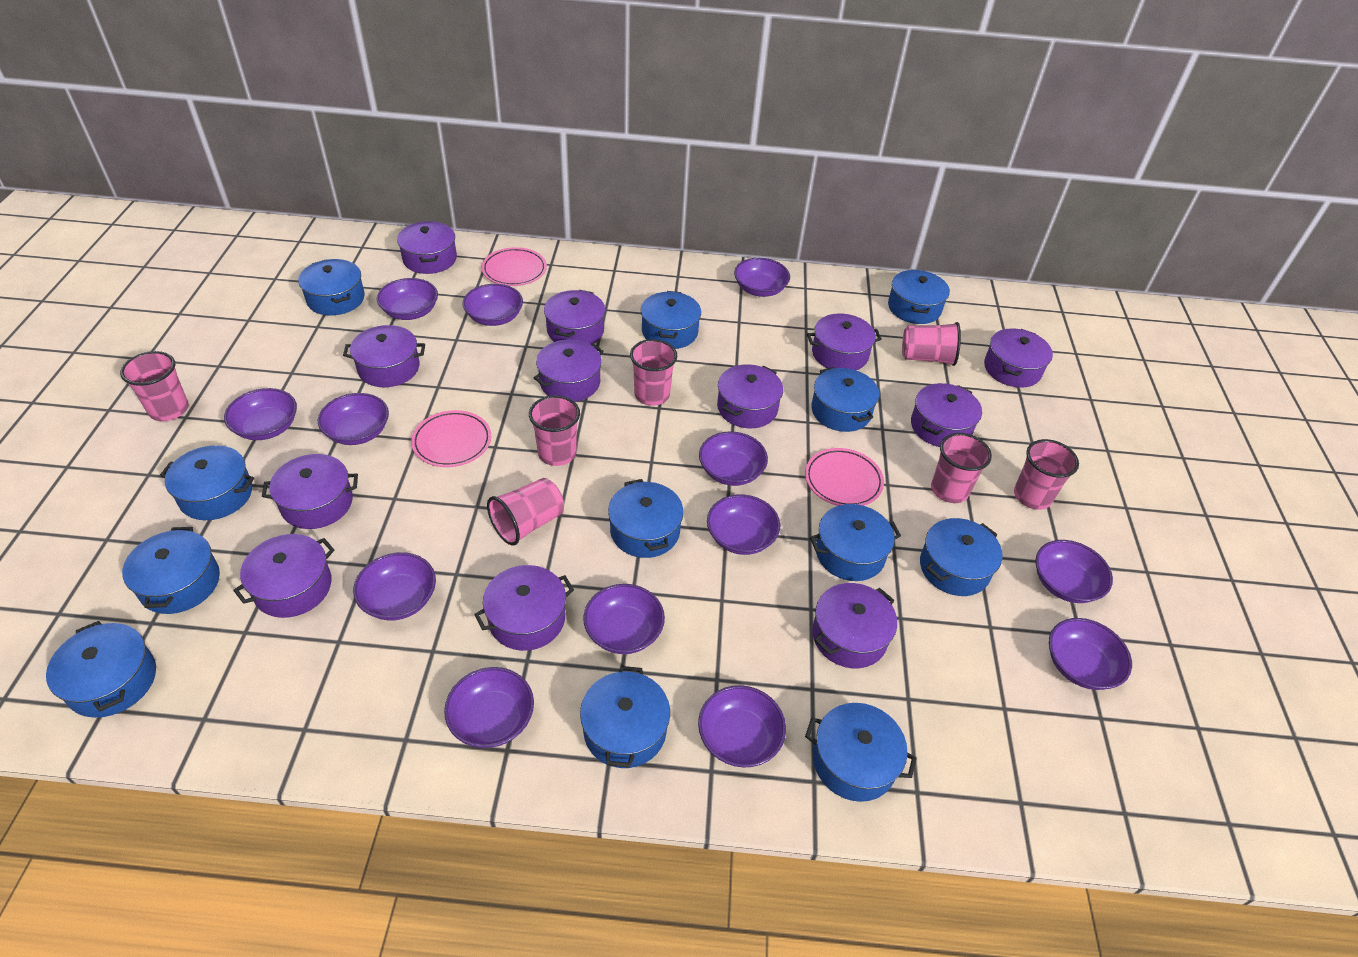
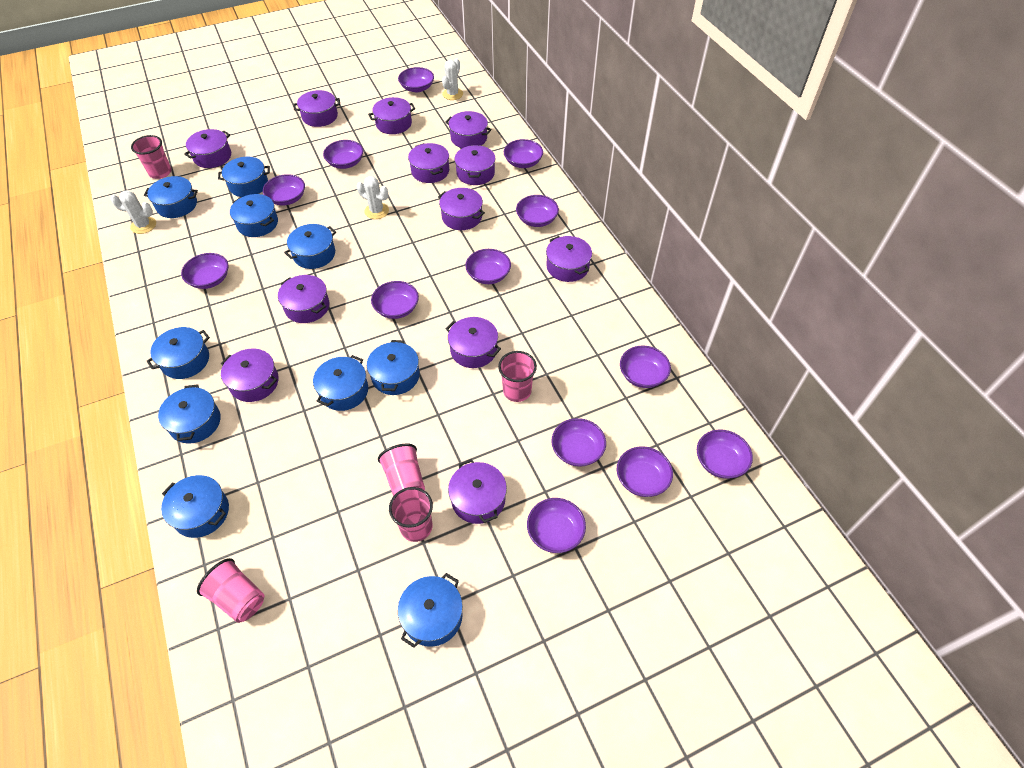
blue pot: 12 -> 10
pink cup: 7 -> 5
pink plate: 3 -> 0
white cactus: 0 -> 3

